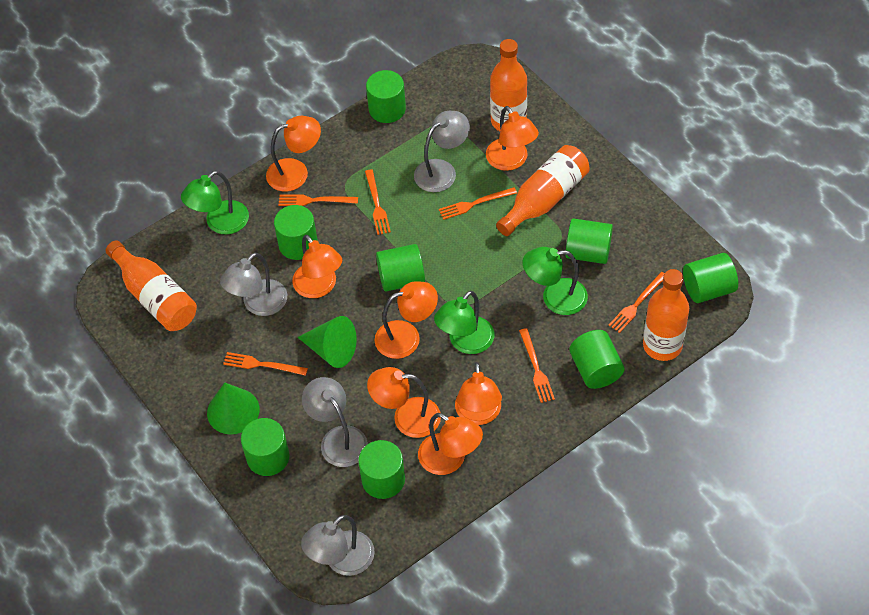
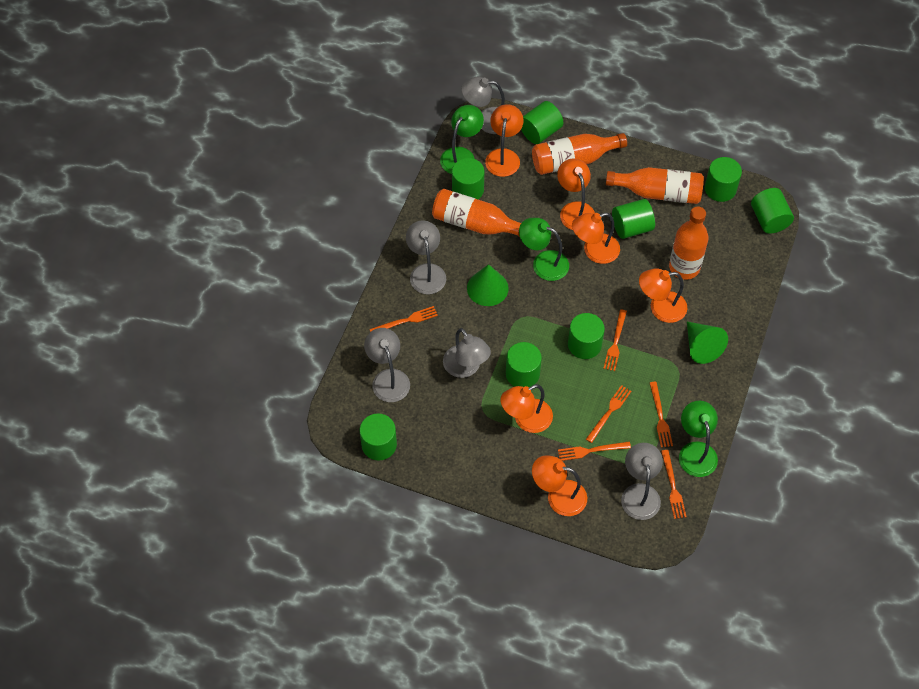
grey lamp: 4 -> 5
orange lamp: 7 -> 6

